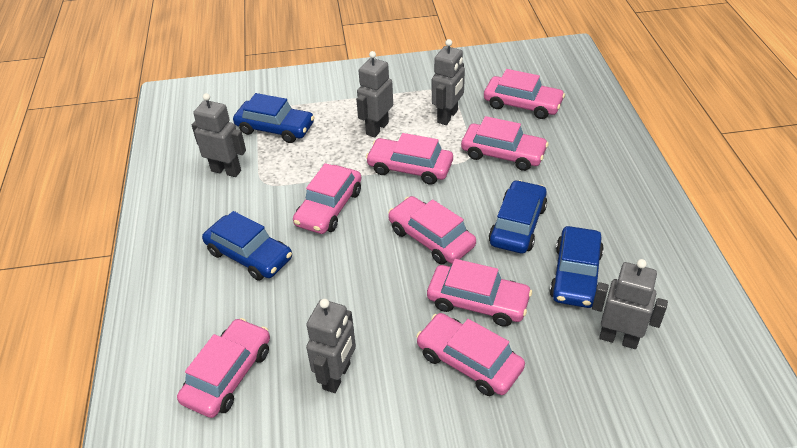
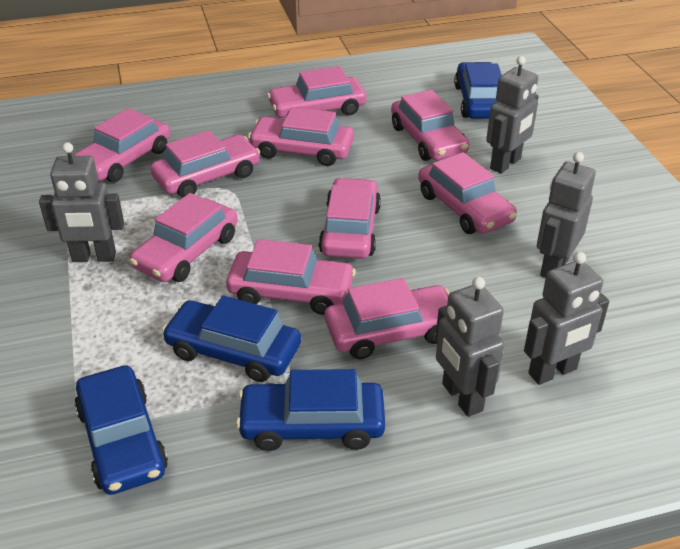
pink car: 8 -> 10

